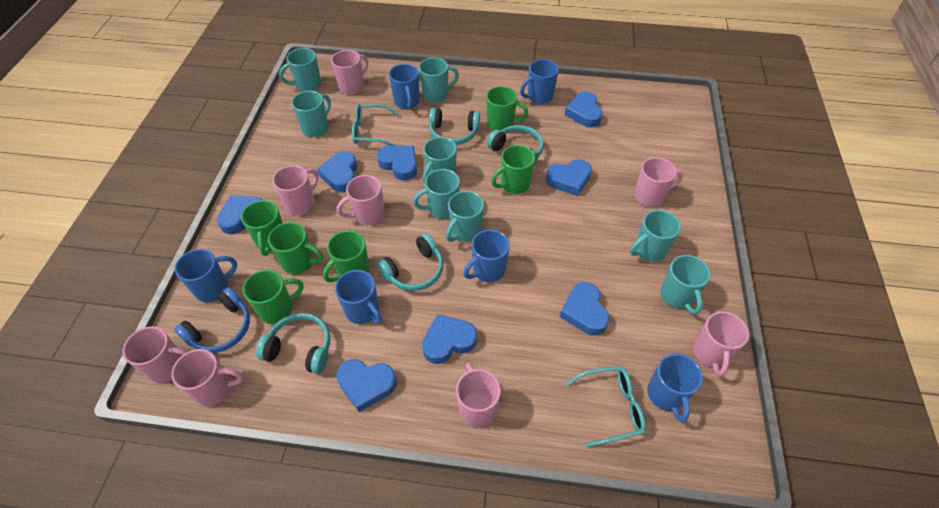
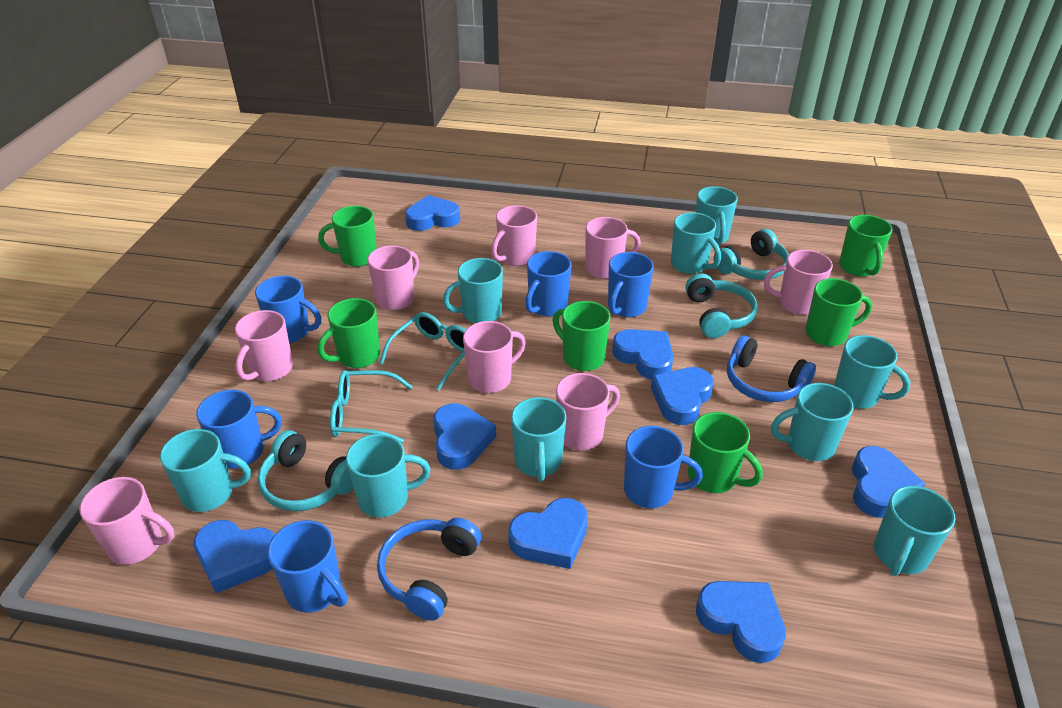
blue headphones: 1 -> 2
turquoise headphones: 4 -> 3
turquoise mug: 8 -> 9

